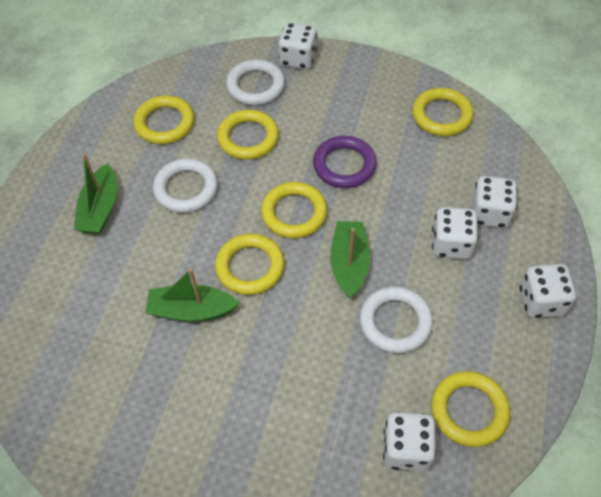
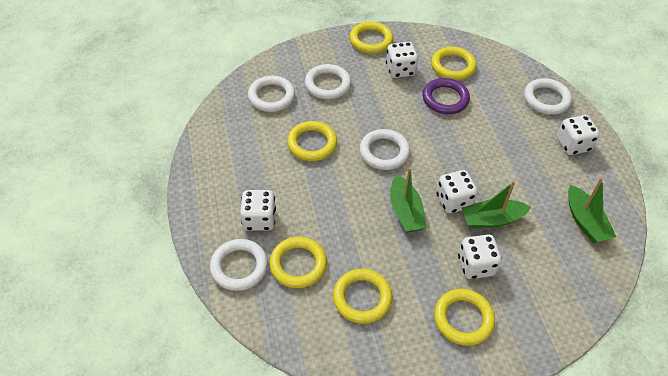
white ring: 3 -> 5

